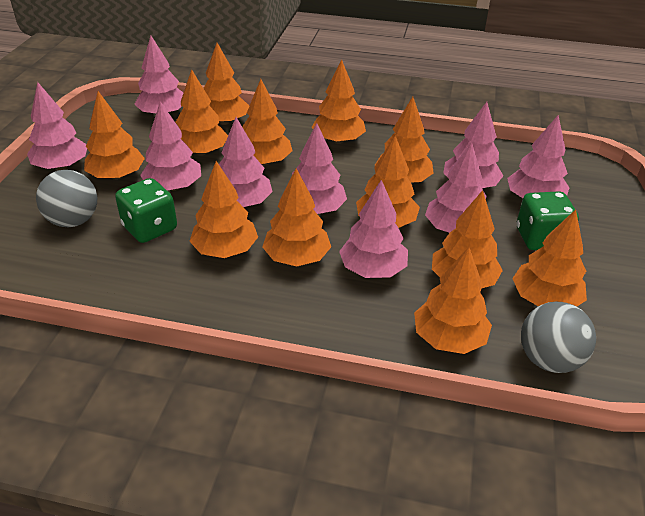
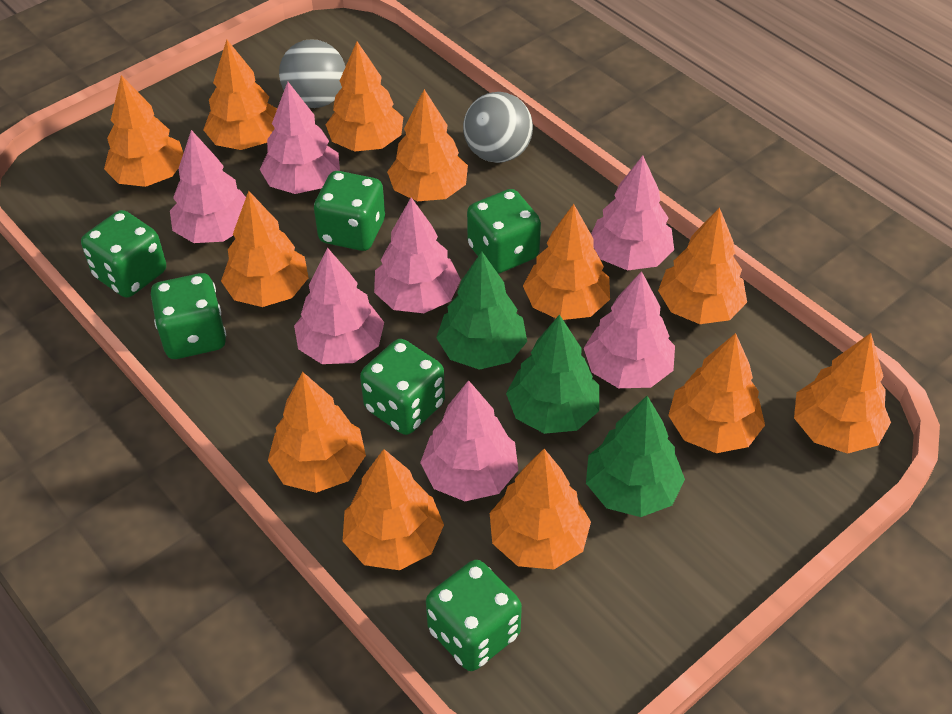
green dice: 2 -> 6
green tree: 0 -> 3
pink tree: 9 -> 7

